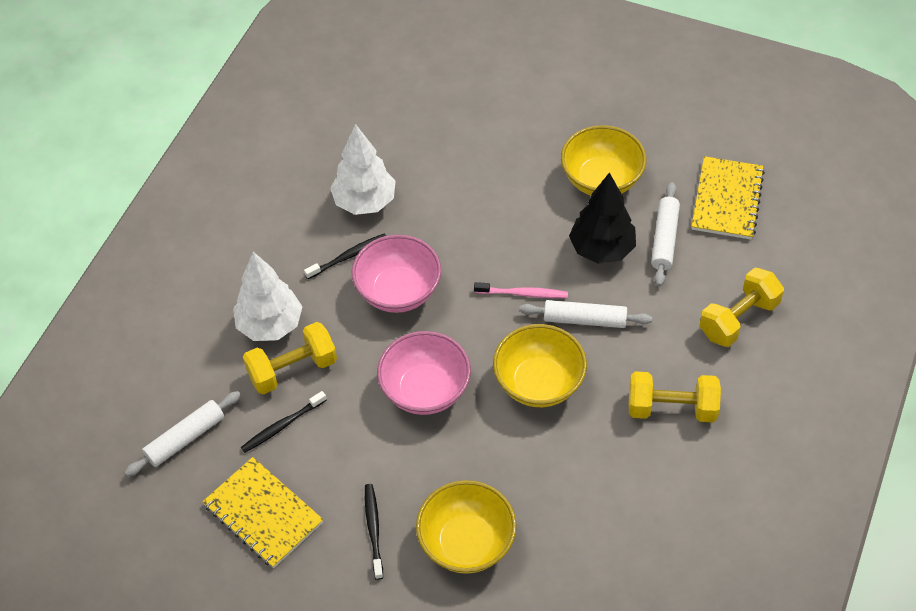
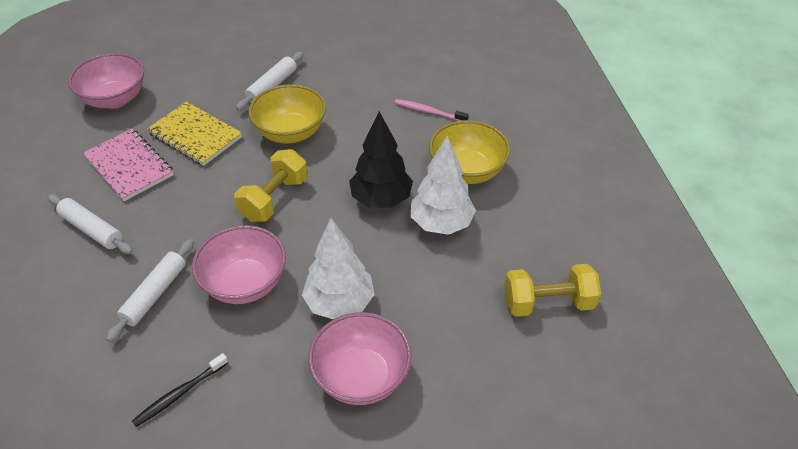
black toothbrush: 3 -> 1
pink bowl: 2 -> 3
pink notebook: 0 -> 1
yellow bowl: 3 -> 2
yellow dumbbell: 3 -> 2
yellow notebook: 2 -> 1

